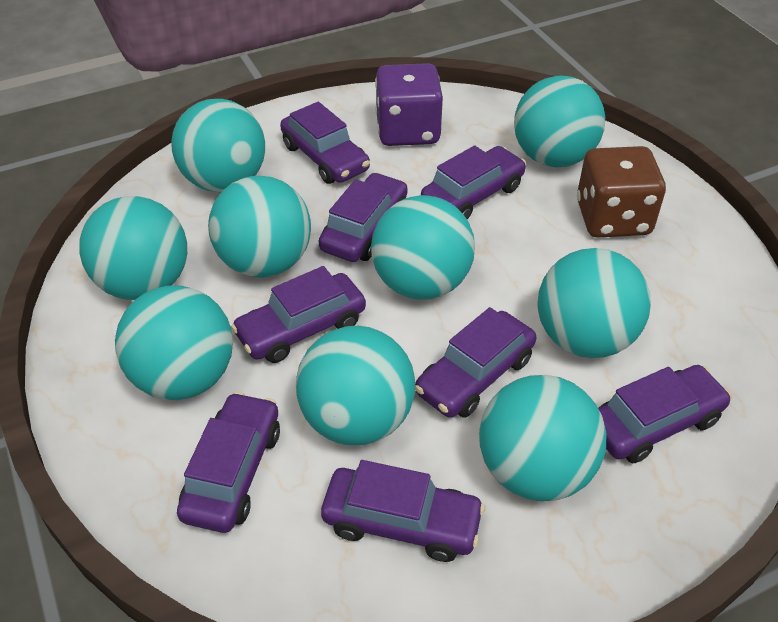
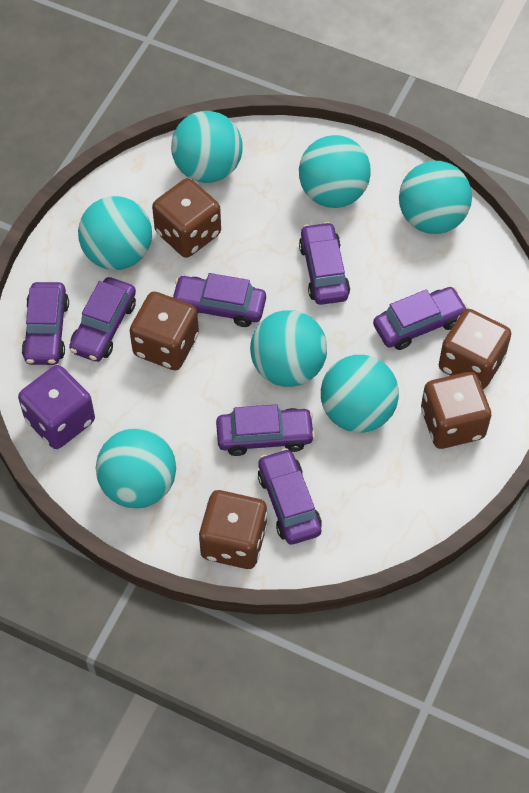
brown dice: 1 -> 5
purple car: 8 -> 7
turquoise ball: 9 -> 7

